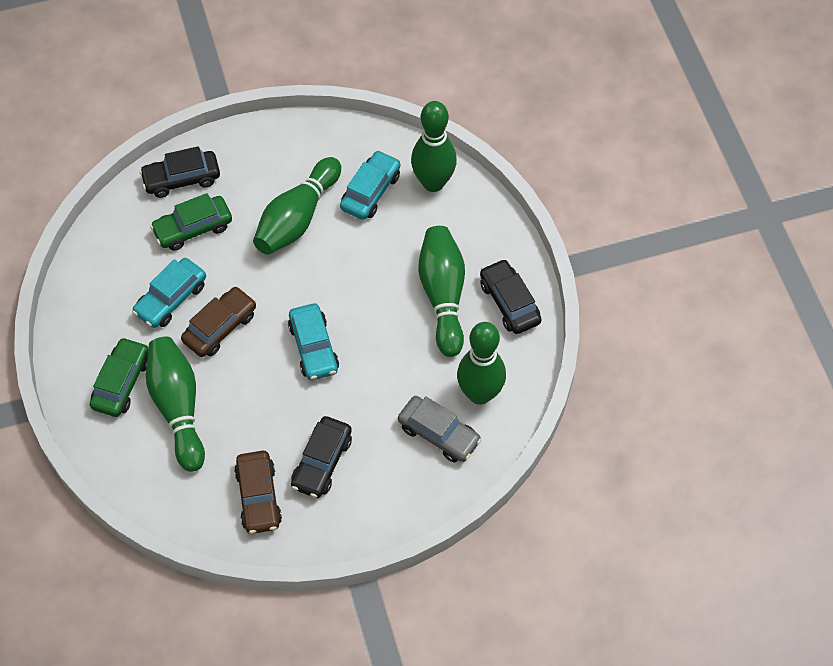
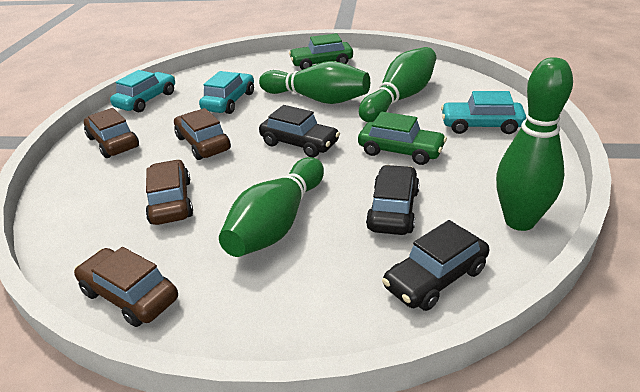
brown car: 2 -> 4
green bowling pin: 5 -> 4
grey car: 1 -> 0

